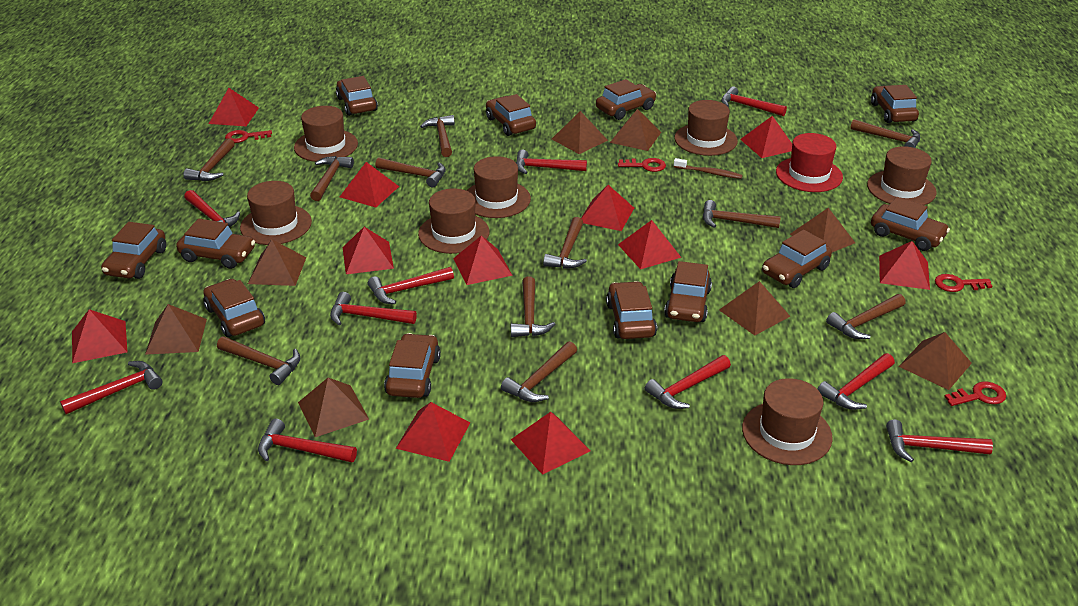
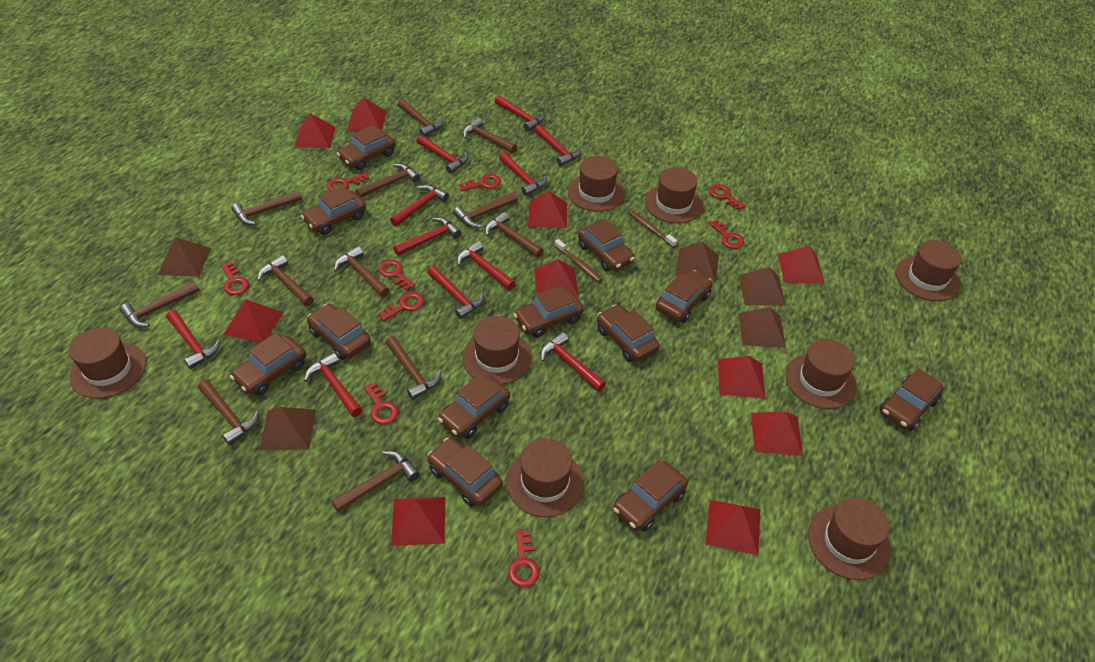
brown hammer: 11 -> 12
brown hat: 7 -> 8
brown pyramid: 8 -> 5
brown toothbrush: 1 -> 2
red hammer: 10 -> 11
red hat: 1 -> 0
red key: 4 -> 9
red pyramid: 11 -> 10

